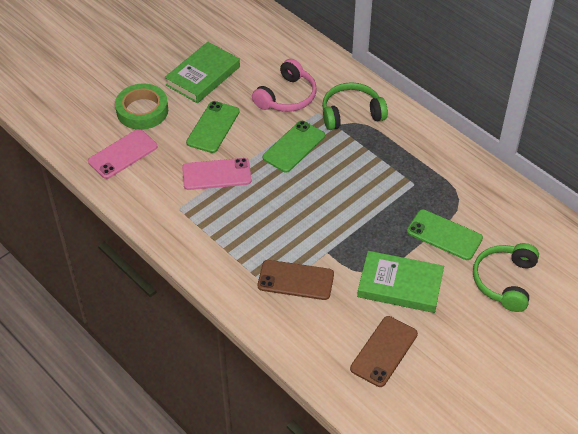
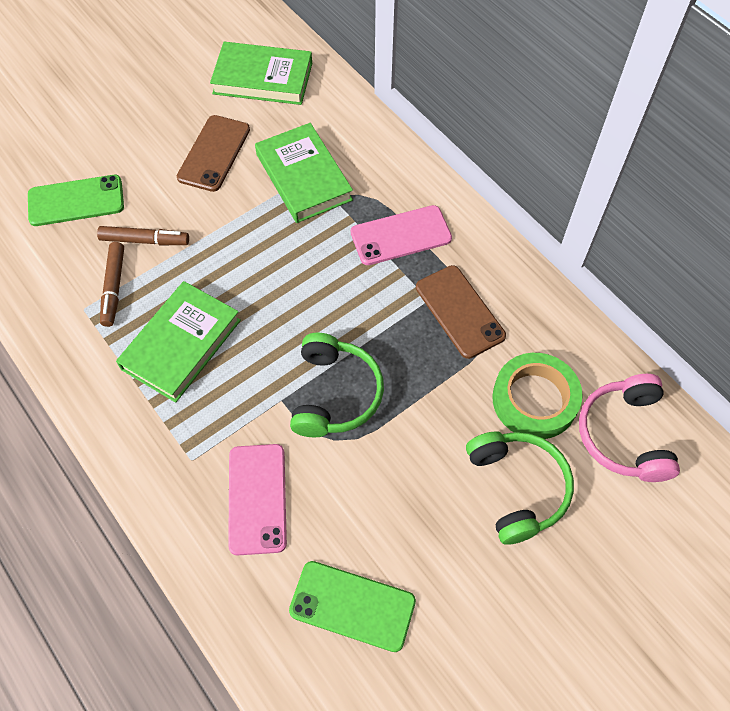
brown marker: 0 -> 2
green book: 2 -> 3
green phone: 3 -> 2

